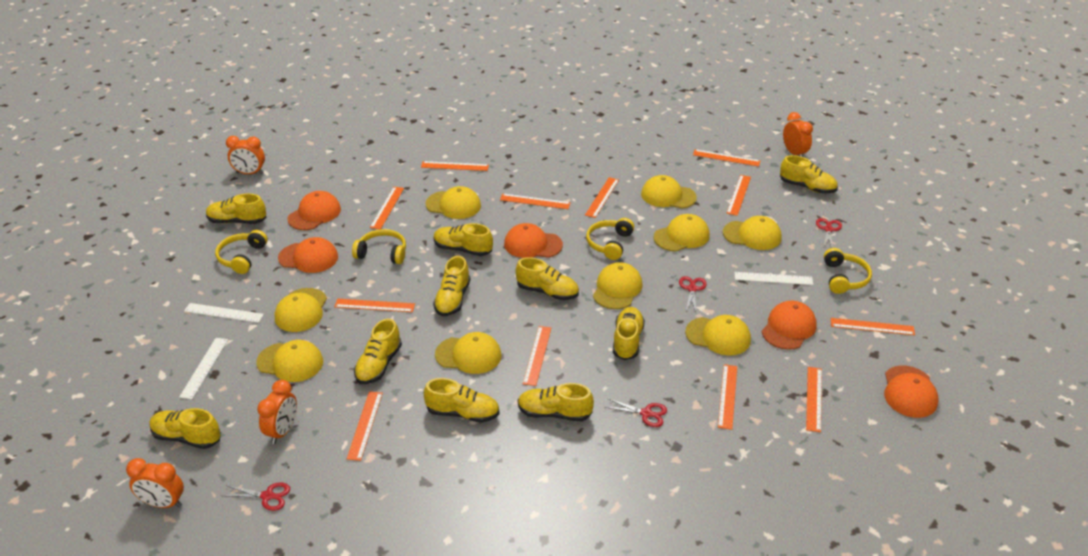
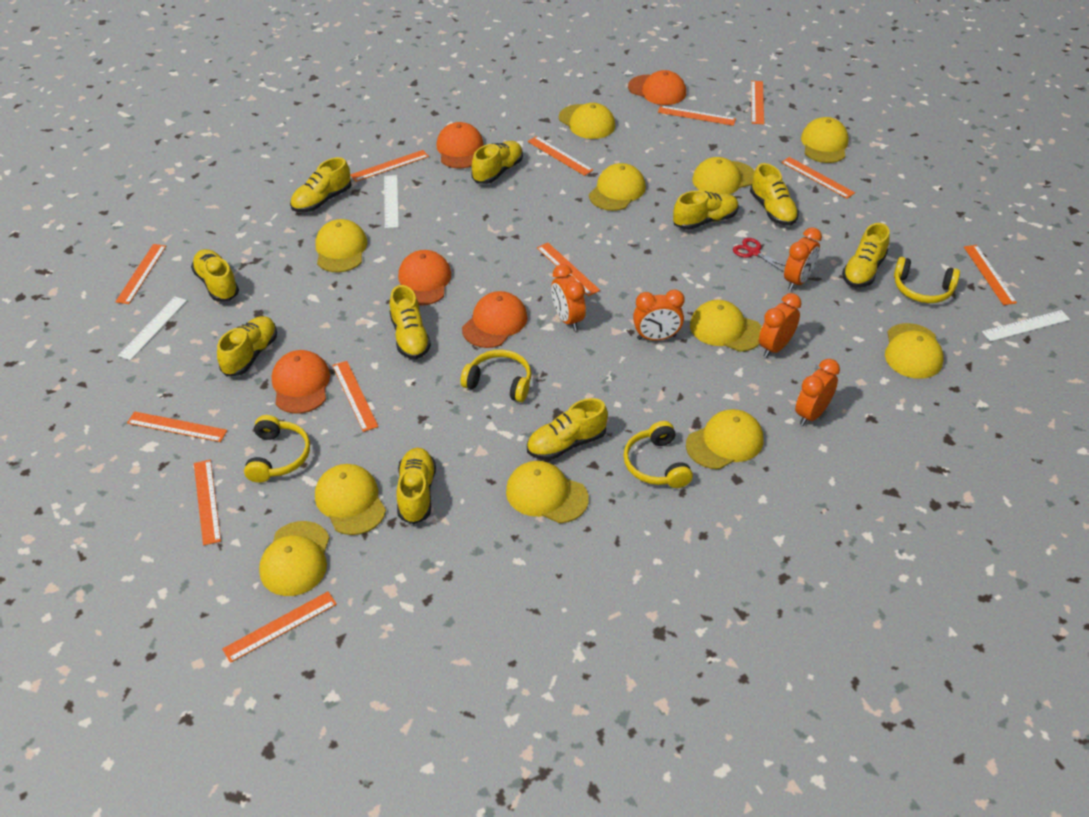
orange clock: 4 -> 5
red scissors: 4 -> 1
yellow cap: 9 -> 11

